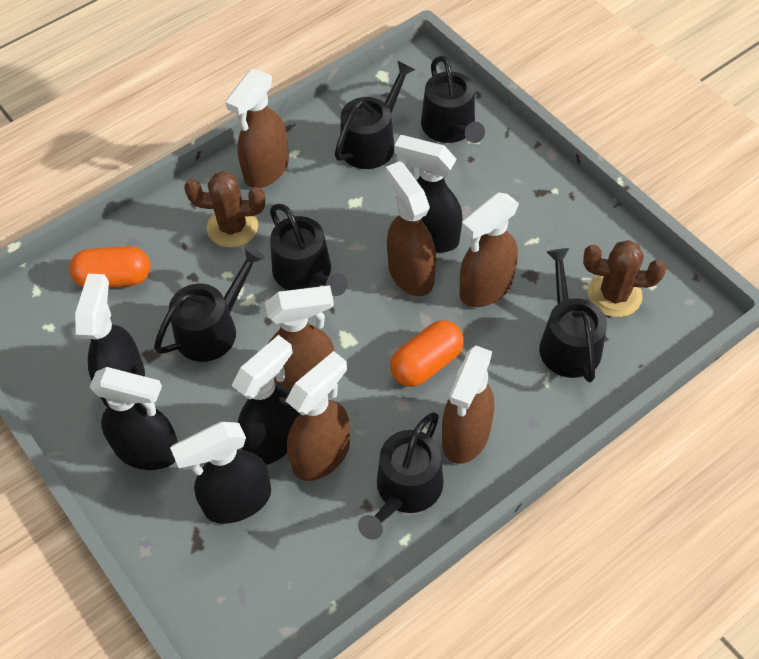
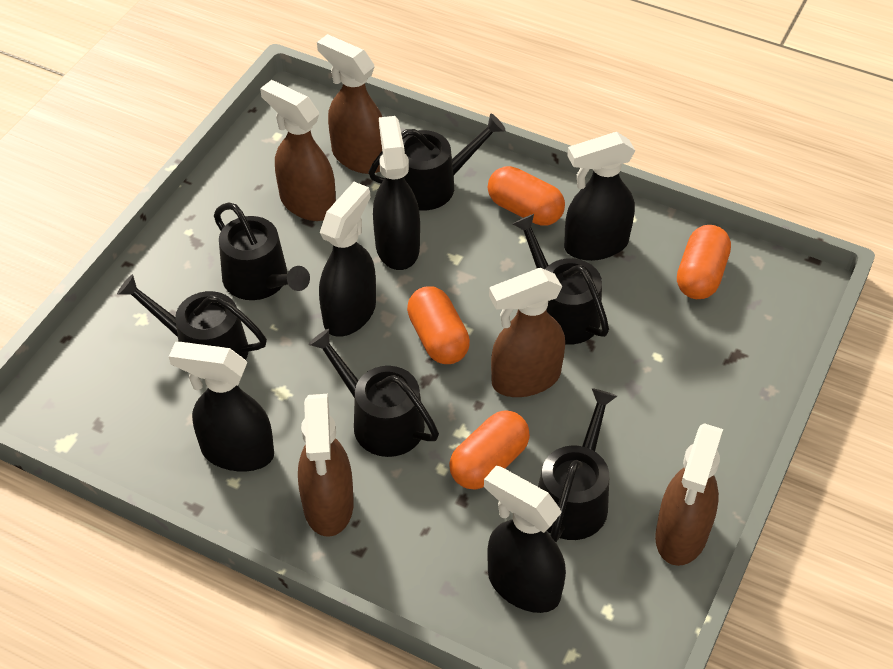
brown cactus: 2 -> 0
brown spray bottle: 6 -> 5
orange capsule: 2 -> 4

